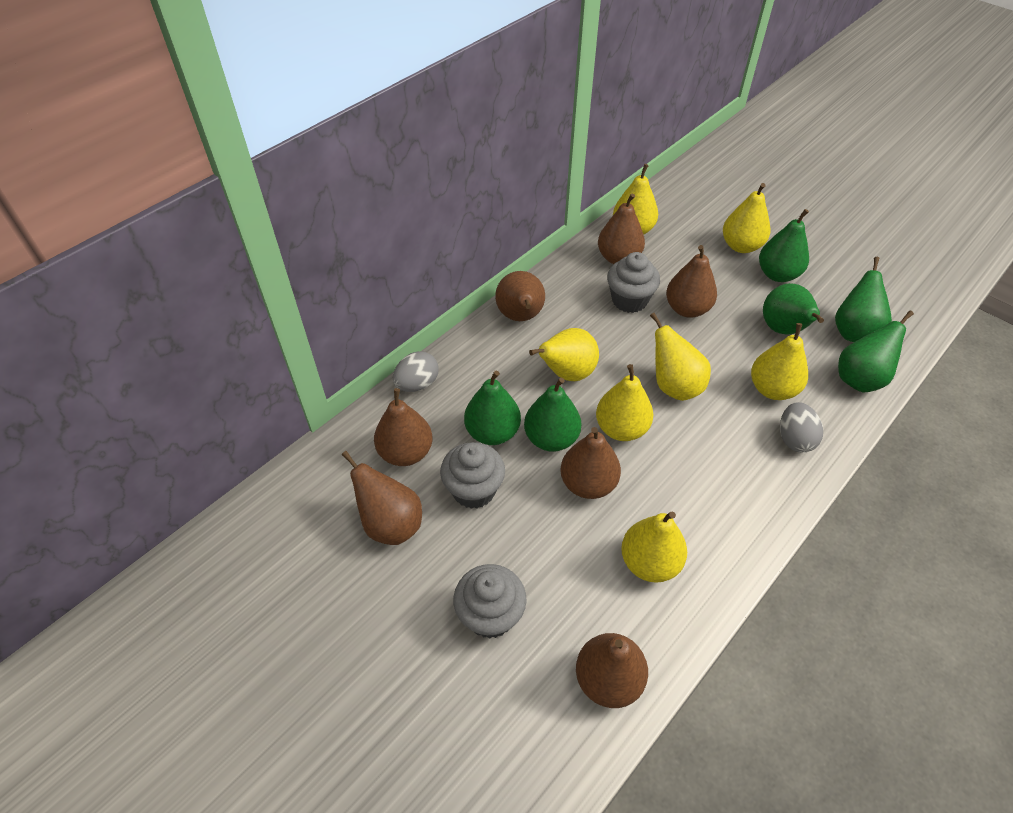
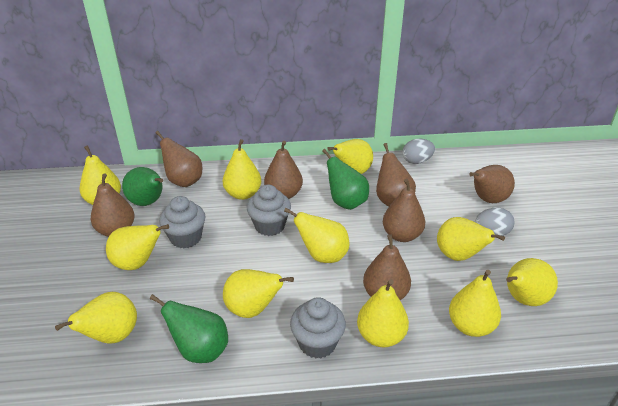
green pear: 6 -> 3
yellow pear: 7 -> 11

